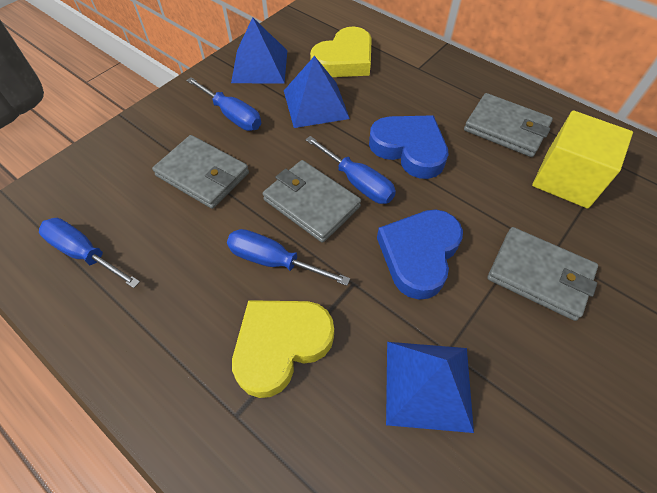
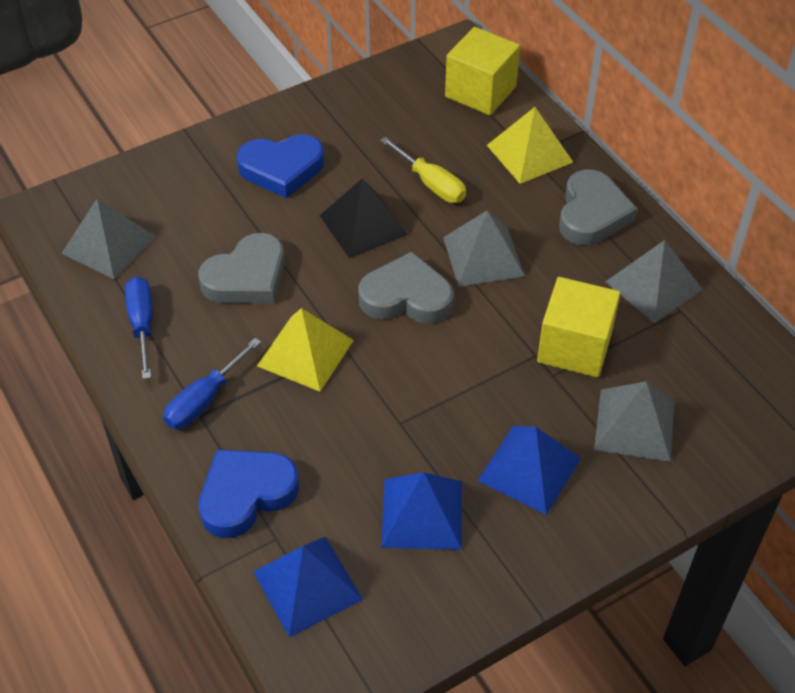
black pyramid: 0 -> 1
blue screwdriver: 4 -> 2
grey heart: 0 -> 3
grey pyramid: 0 -> 4
grey wallet: 4 -> 0
yellow cube: 1 -> 2
yellow heart: 2 -> 0
yellow pyramid: 0 -> 2
yellow screwdriver: 0 -> 1

